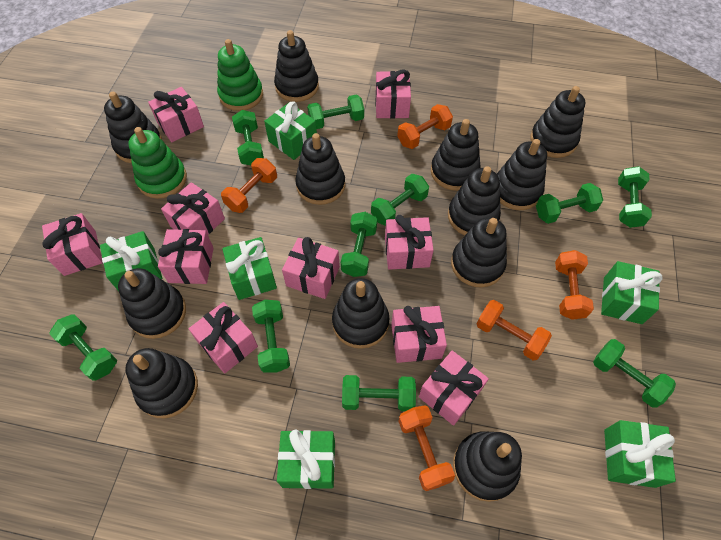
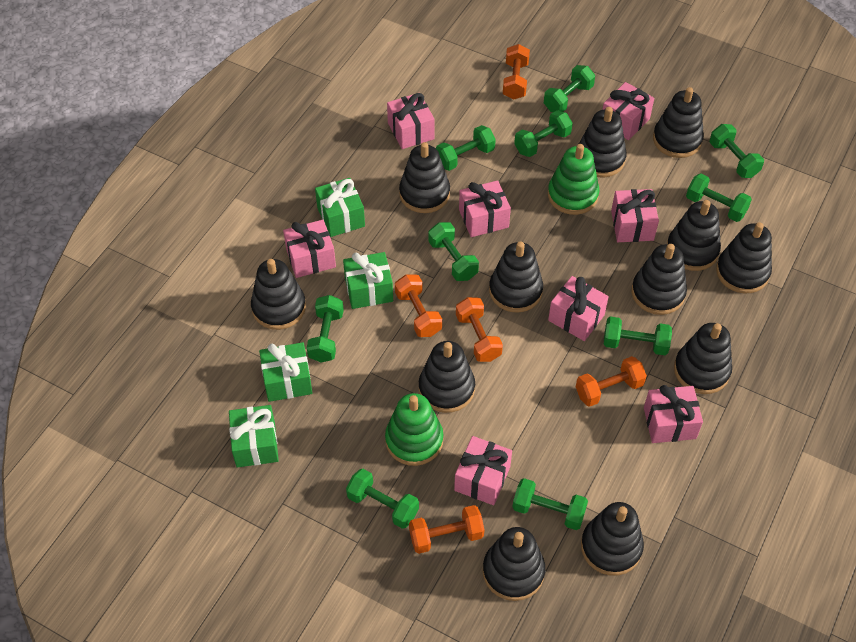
green gift: 6 -> 4
pink gift: 10 -> 8

